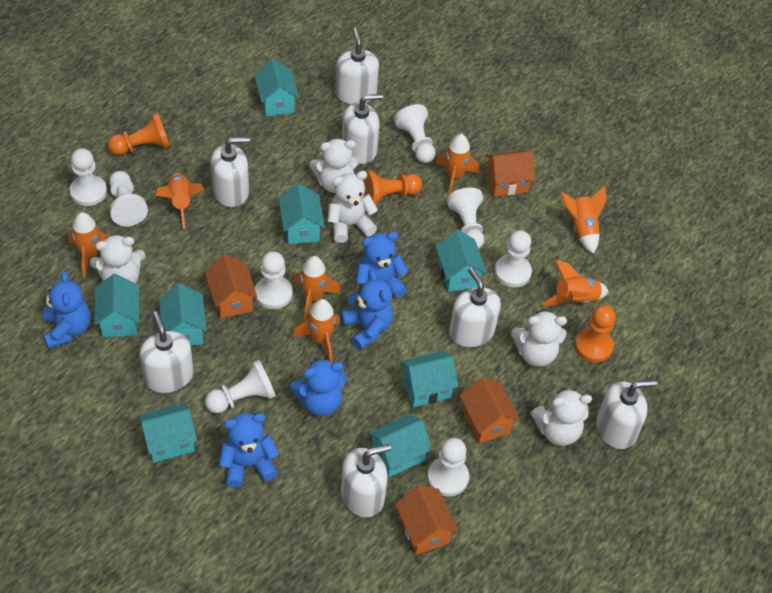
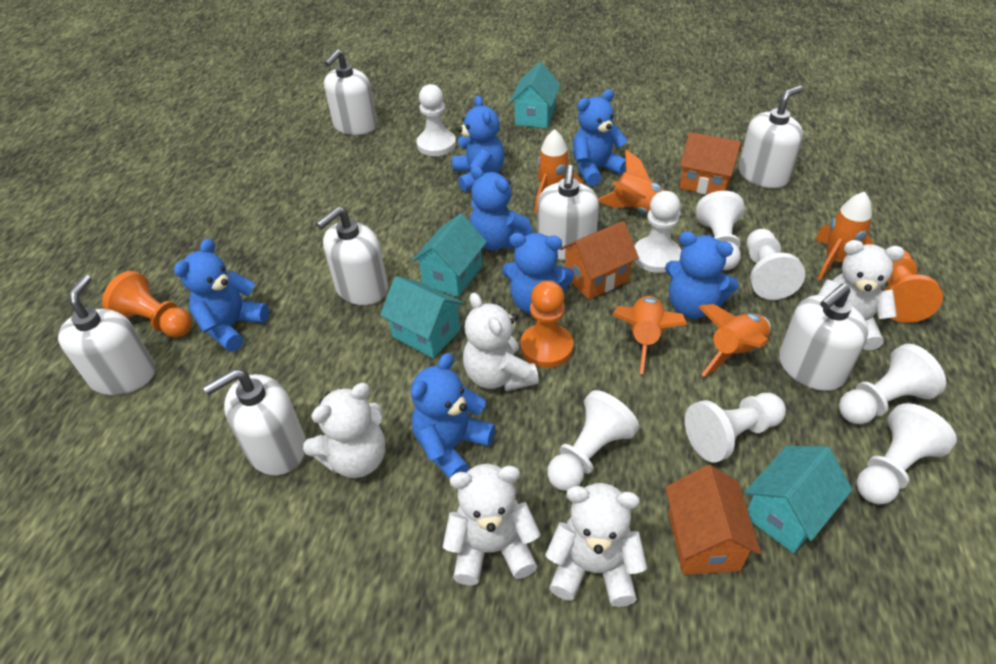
blue teddy bear: 5 -> 7
orange house: 4 -> 3
orange rocket: 7 -> 5
turquoise house: 8 -> 4

